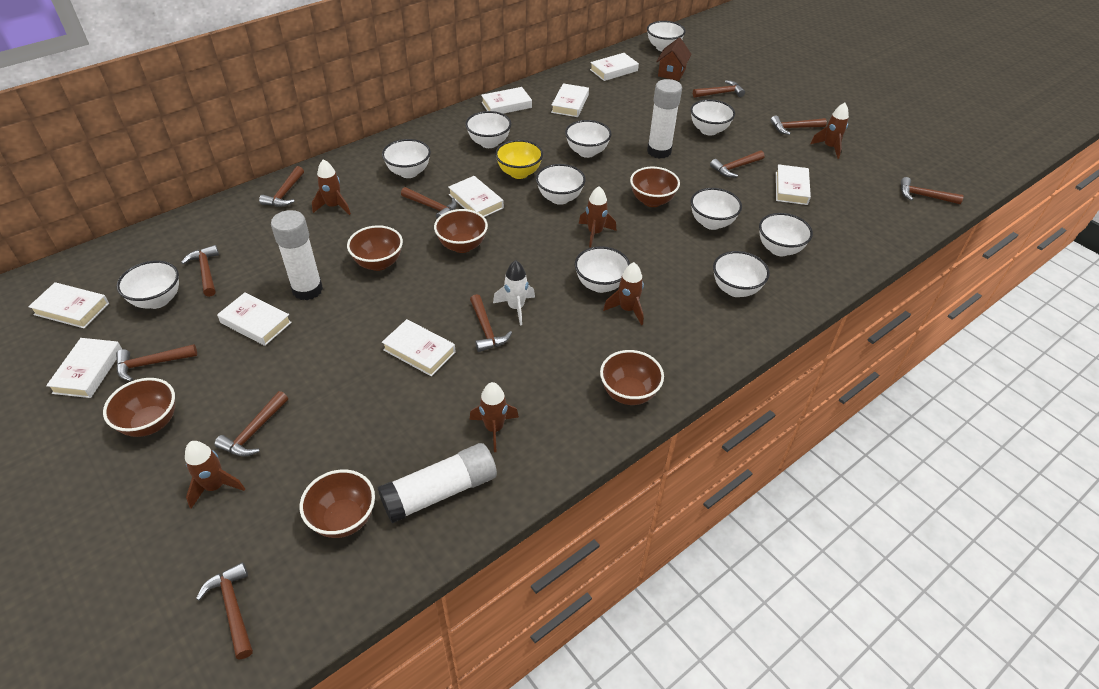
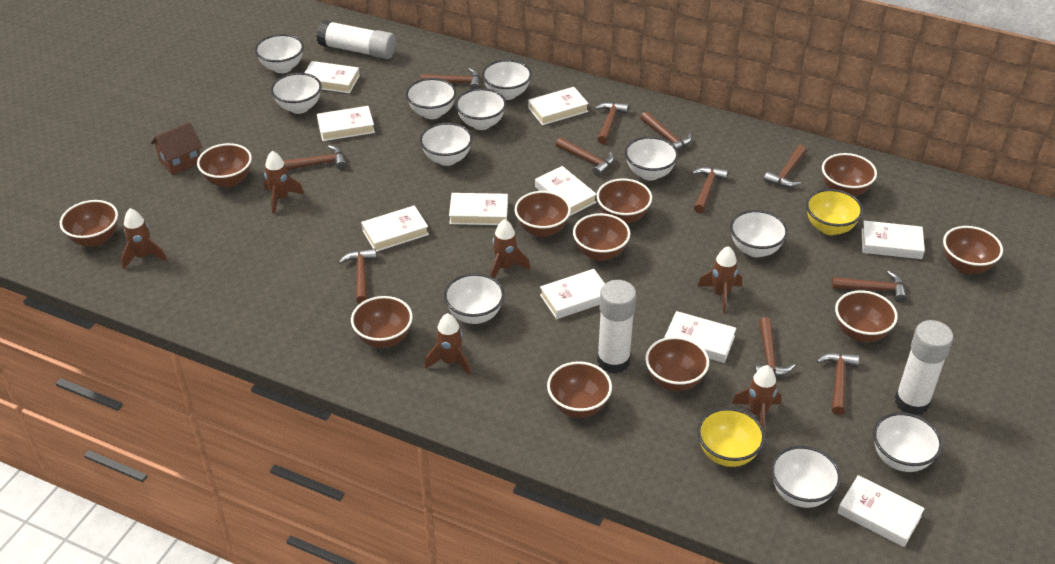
brown bowl: 6 -> 11
white book: 9 -> 10
white rocket: 1 -> 0
yellow bowl: 1 -> 2

